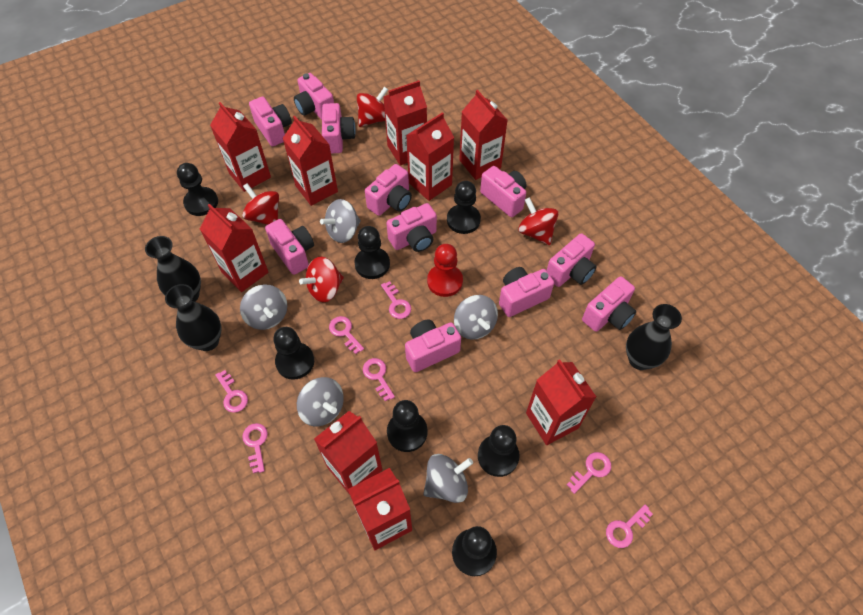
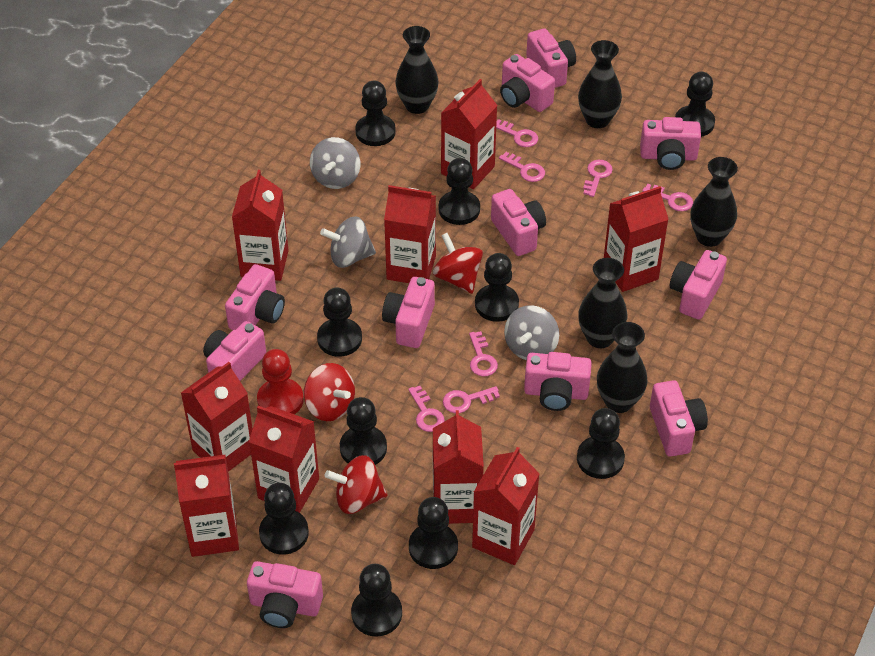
black pawn: 7 -> 10
black vase: 3 -> 5
grey spinning top: 5 -> 3
red spinning top: 4 -> 3

